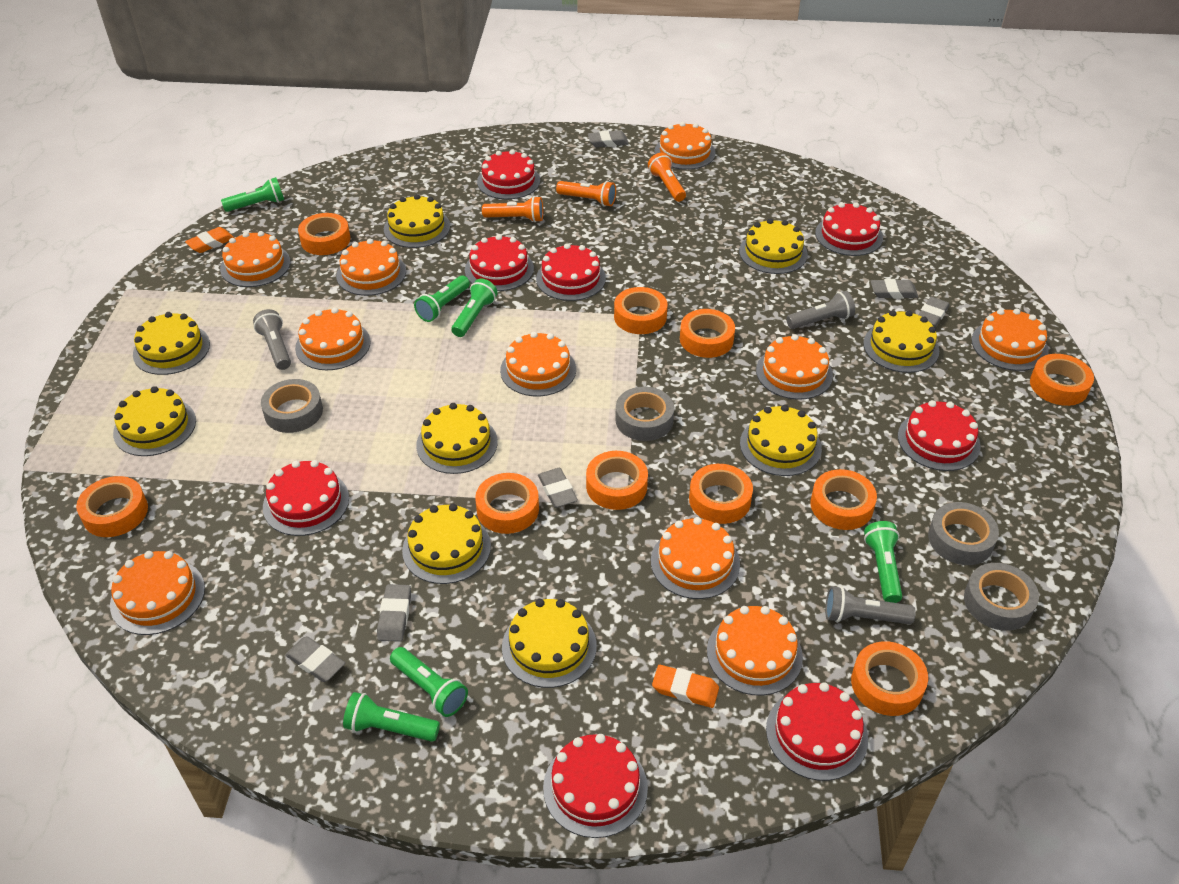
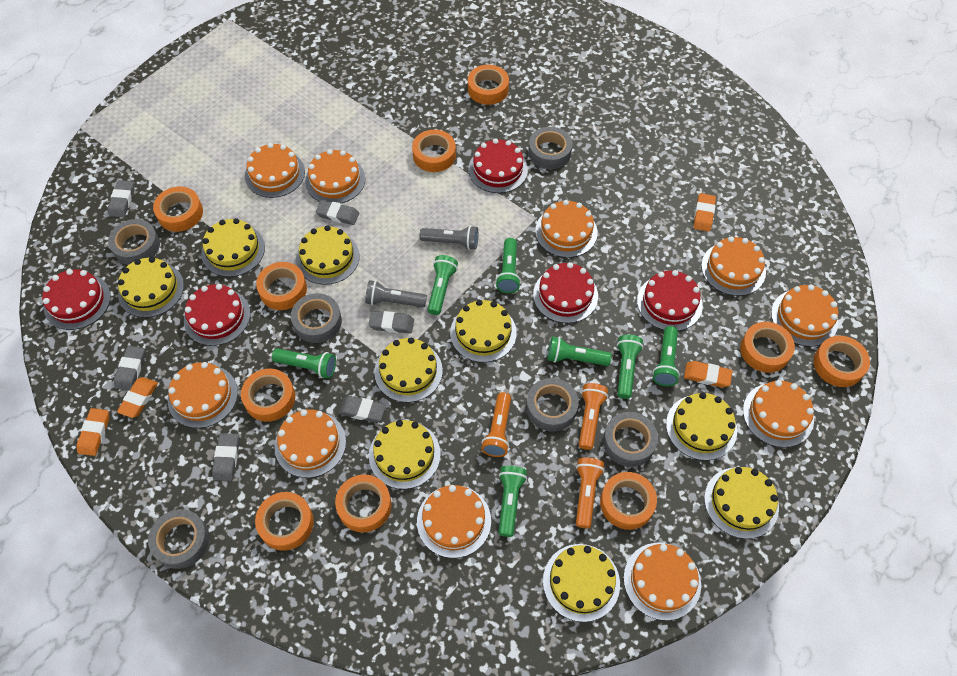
green flashlight: 6 -> 7
grey flashlight: 3 -> 2
grey tape: 4 -> 6
orange eraser: 2 -> 4
red cake: 8 -> 5

